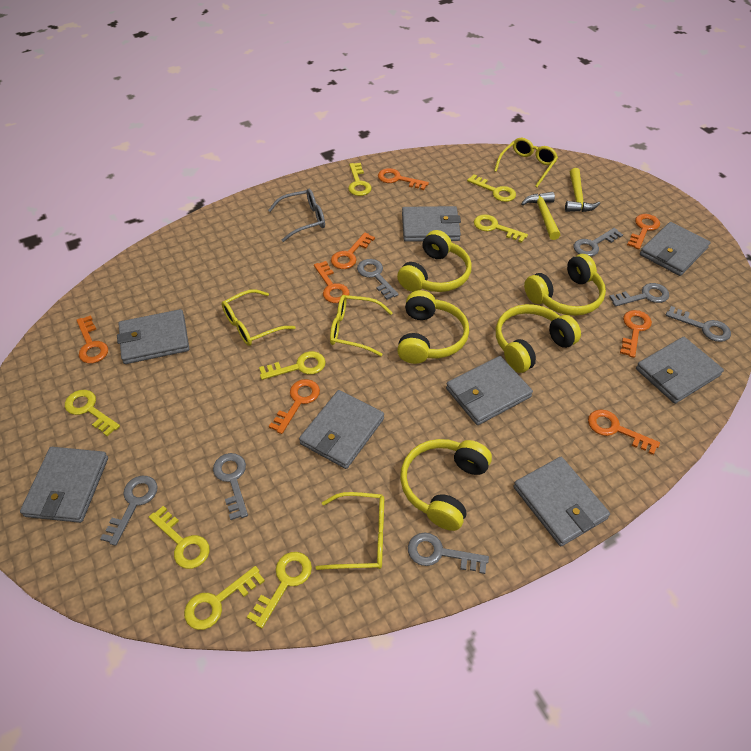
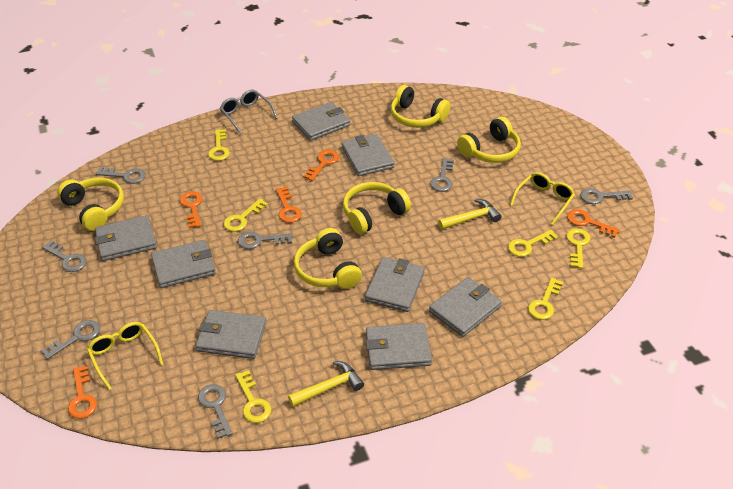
orange key: 8 -> 5
yellow glasses: 4 -> 2
yellow key: 8 -> 6

